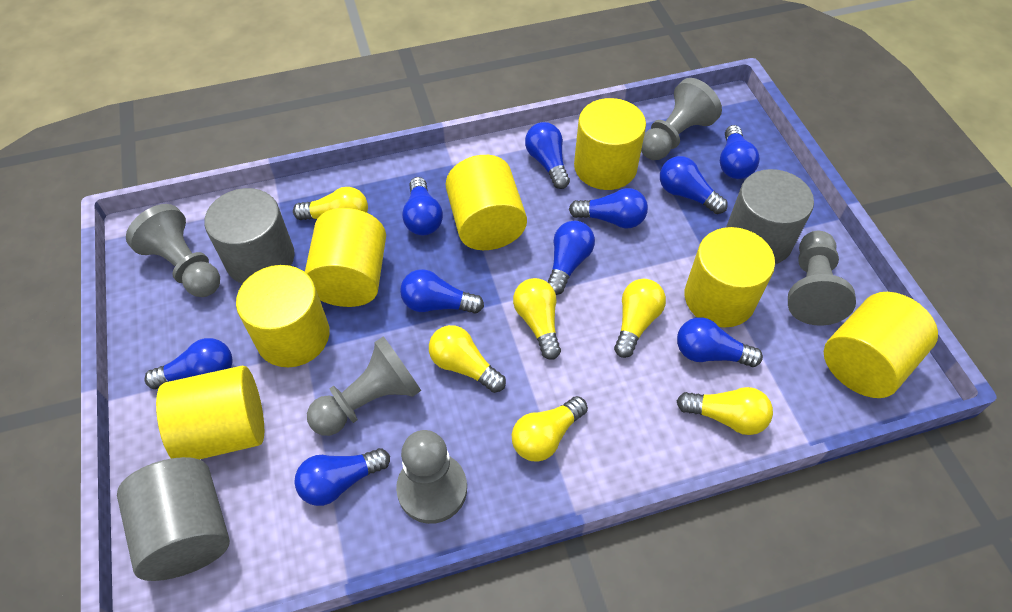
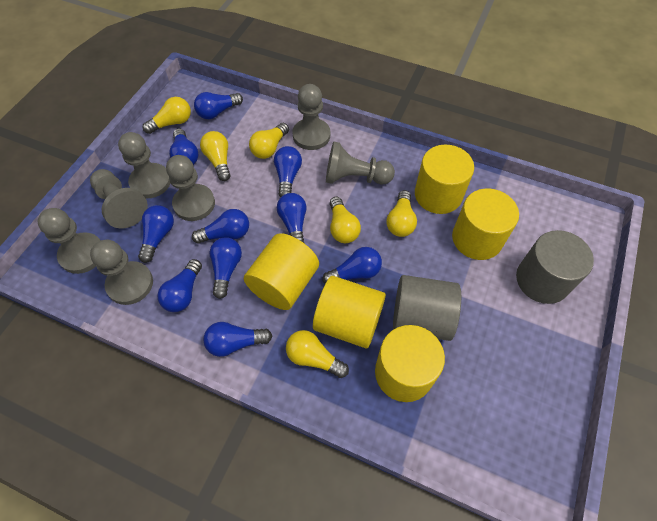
grey cylinder: 3 -> 2
grey pawn: 5 -> 7
yellow cylinder: 7 -> 5

